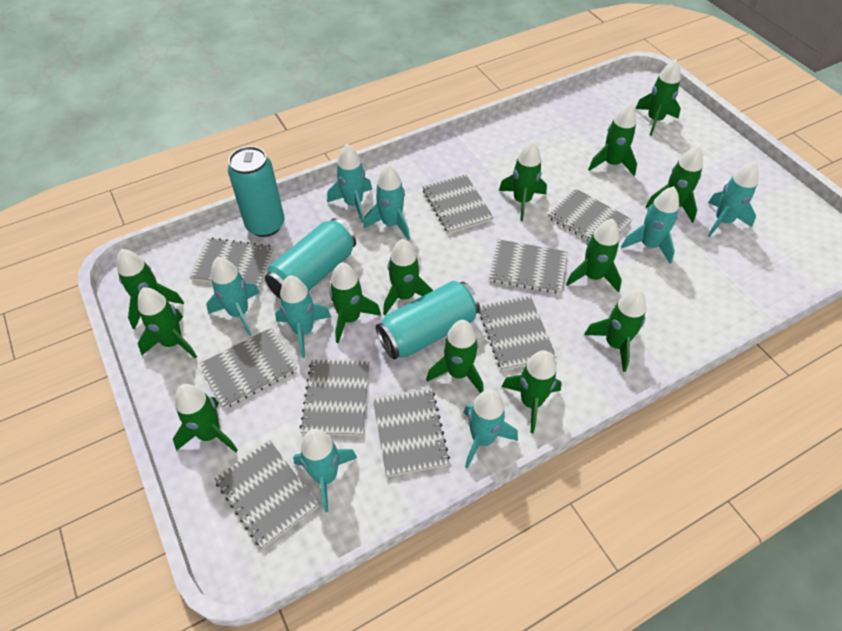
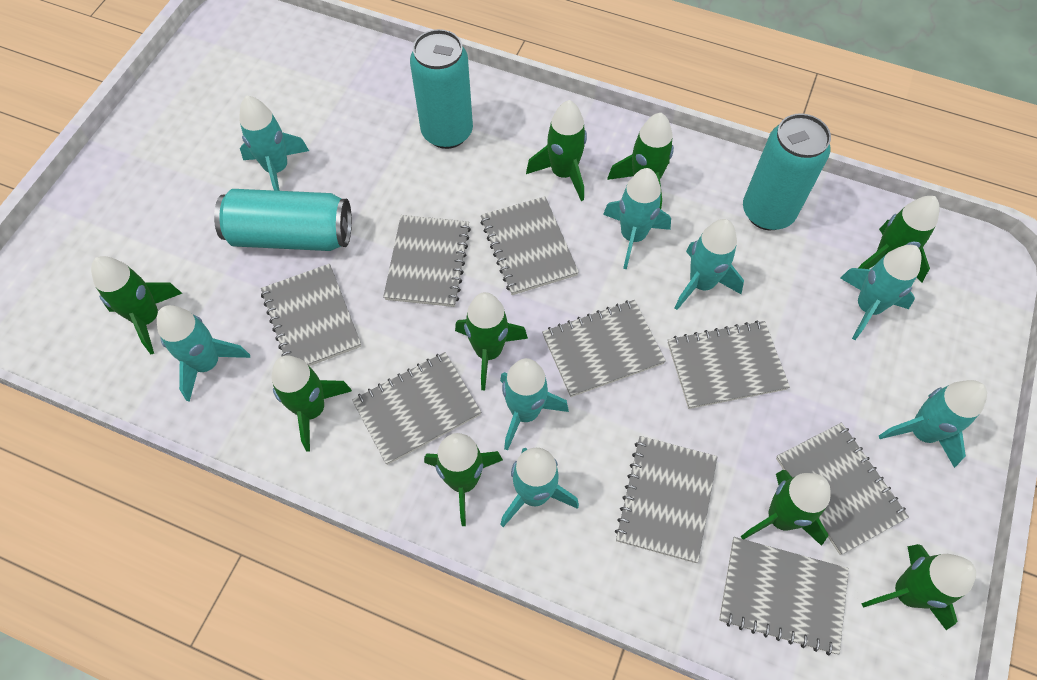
green rocket: 13 -> 9

